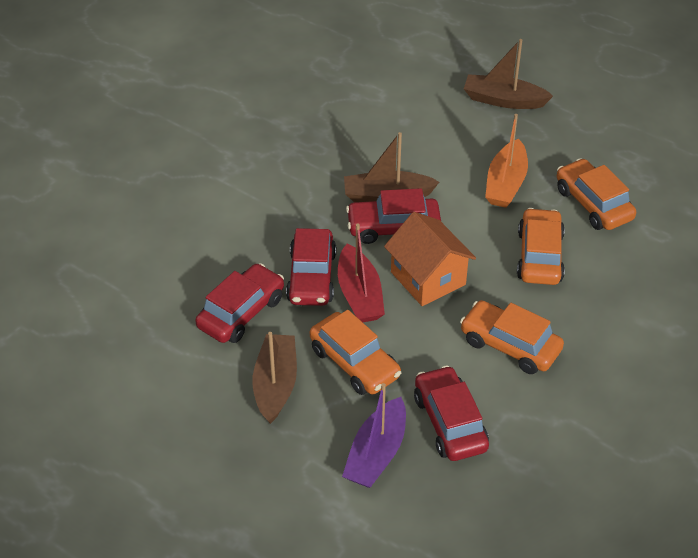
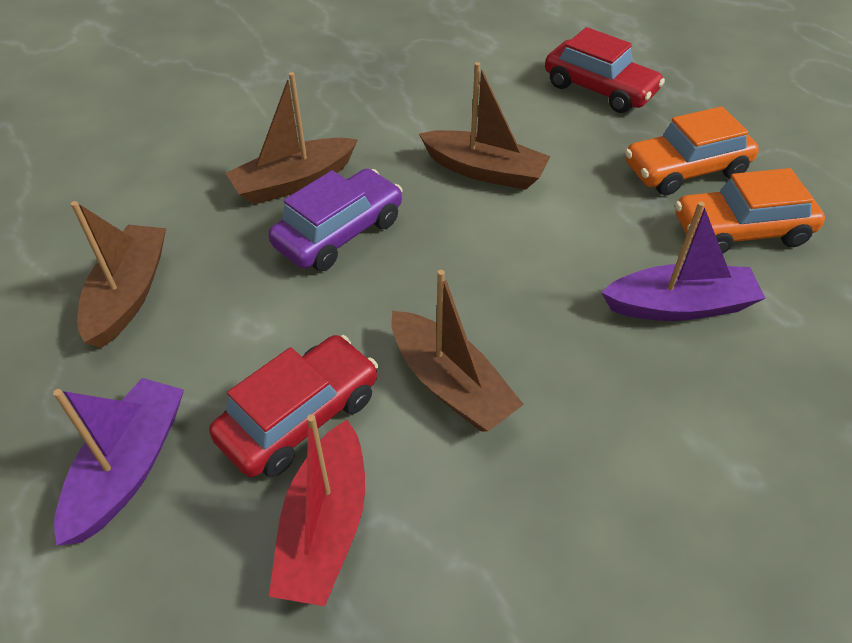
brown boat: 3 -> 4
orange boat: 1 -> 0
orange car: 4 -> 2
orange house: 1 -> 0
purple boat: 1 -> 2
purple car: 0 -> 1
red car: 4 -> 2

